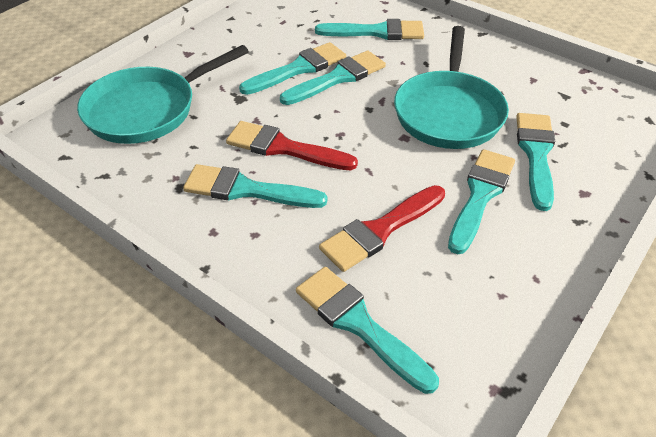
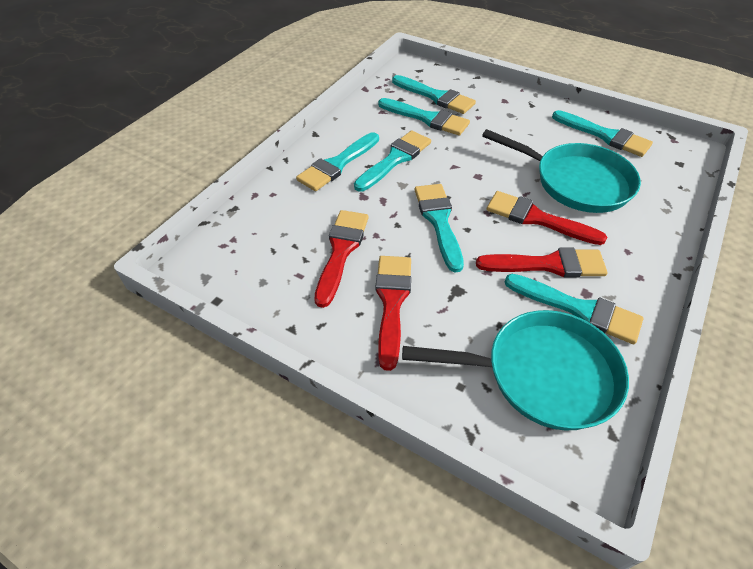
red brush: 2 -> 4

